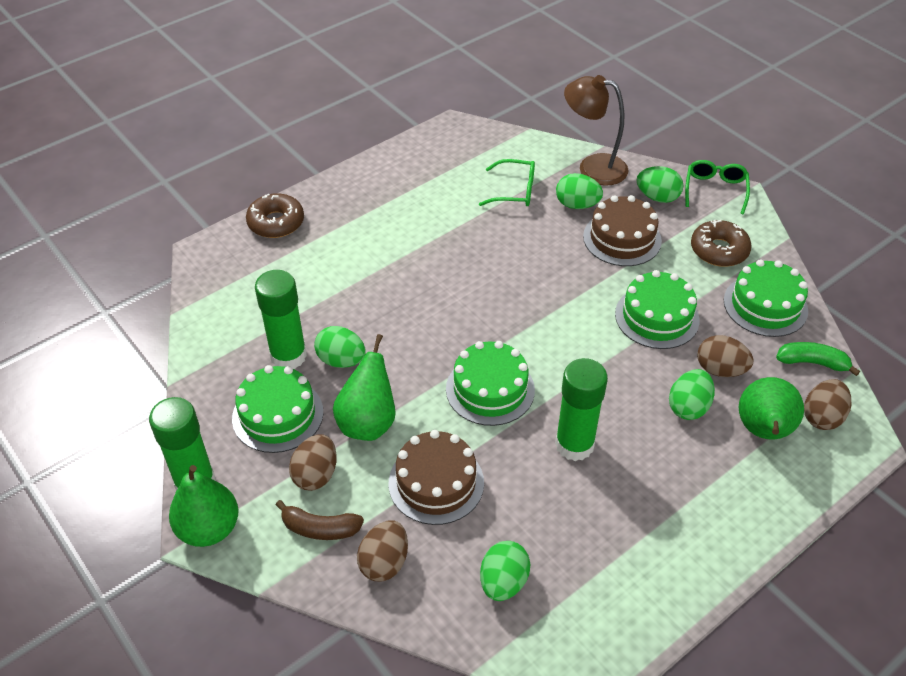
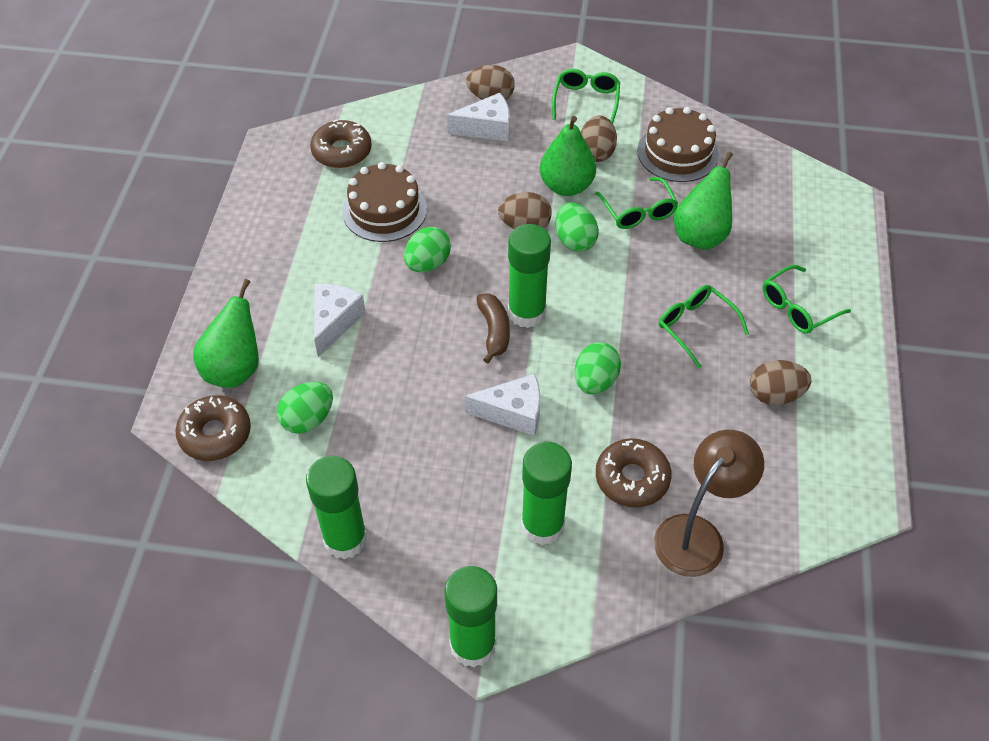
brown donut: 2 -> 3
green banana: 1 -> 0
green cake: 4 -> 0
green egg: 5 -> 4
green glasses: 2 -> 4
green glue stick: 3 -> 4
white cheese: 0 -> 3

